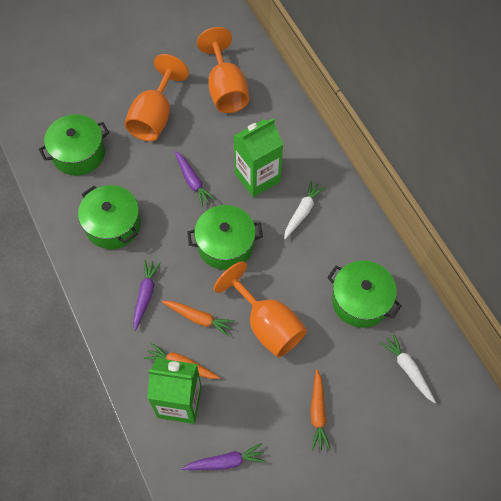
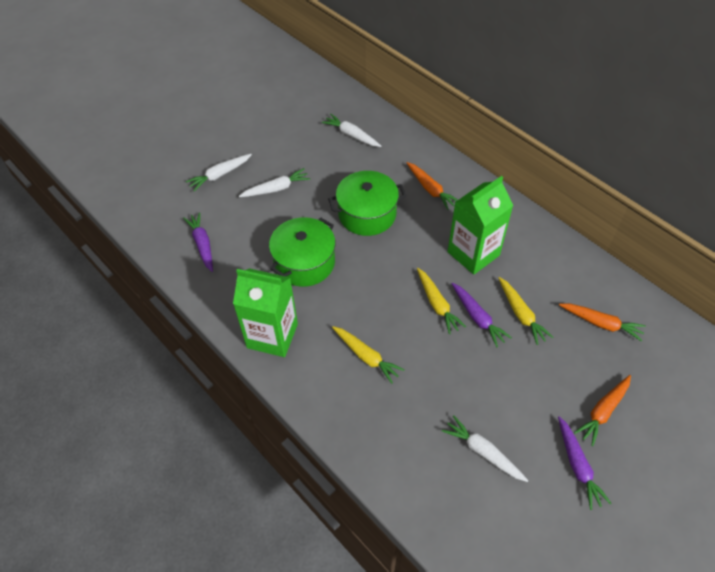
green pot: 4 -> 2
orange goblet: 3 -> 0
white carrot: 2 -> 4
yellow carrot: 0 -> 3

